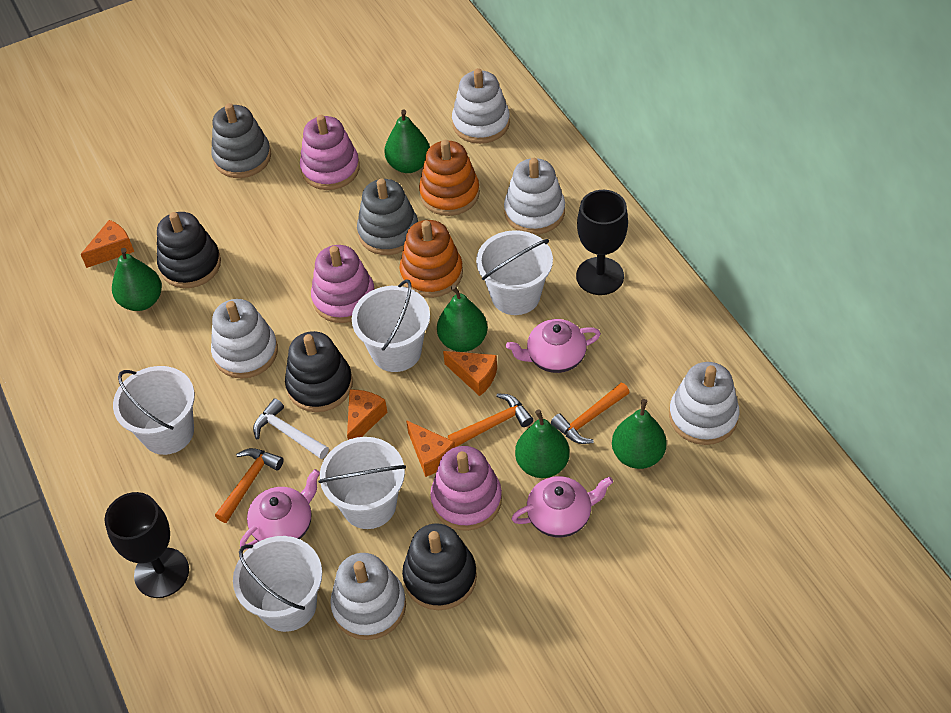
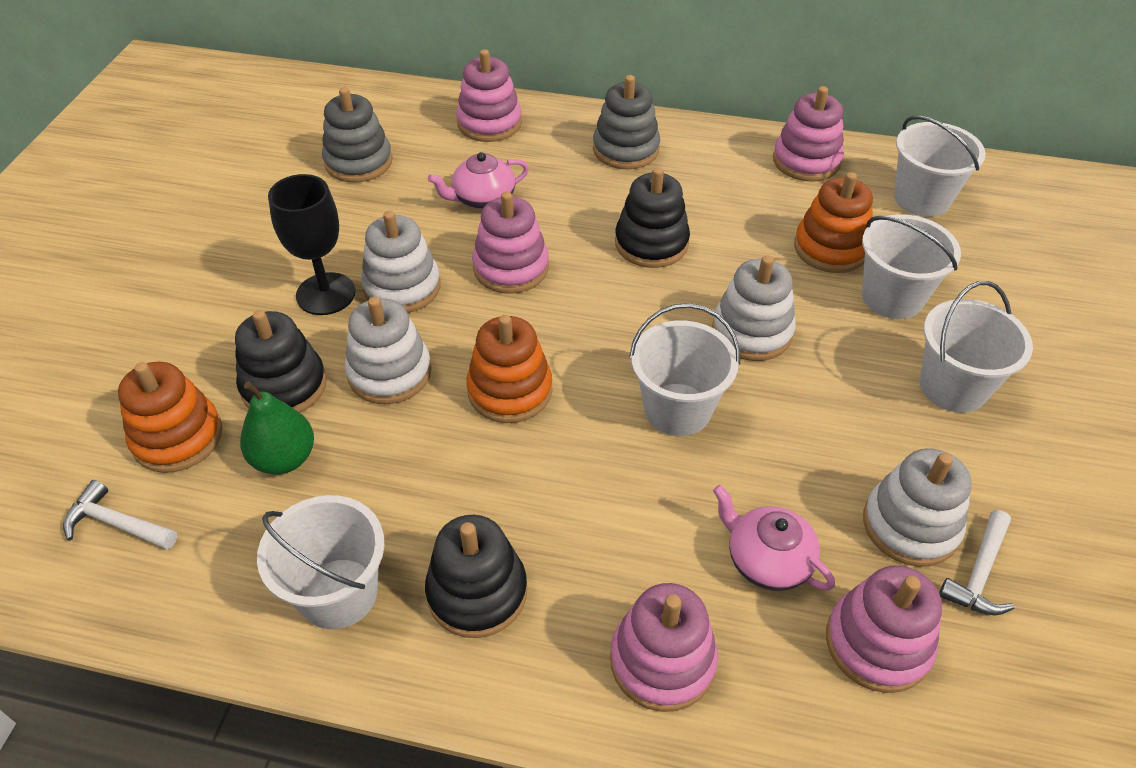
black goblet: 2 -> 1
green pear: 5 -> 1
orange cheese: 4 -> 0
orange hammer: 3 -> 0
orange stacking toy: 2 -> 3
pink stacking toy: 3 -> 5
pink teapot: 3 -> 2
white hammer: 1 -> 2
white stacking toy: 5 -> 4

